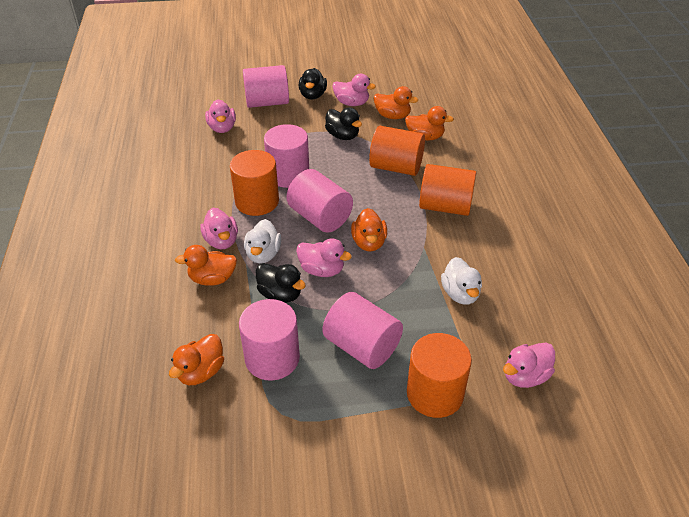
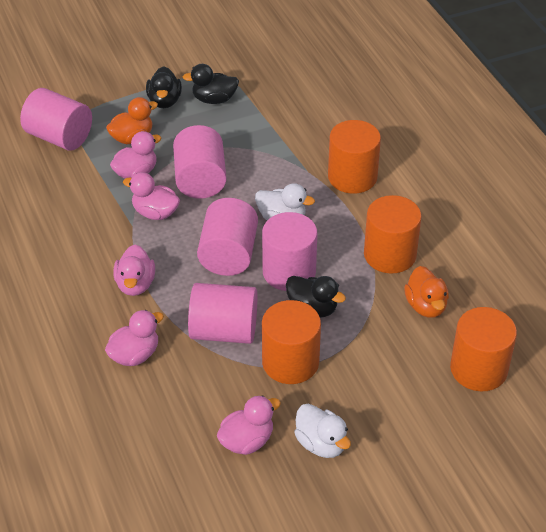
orange duck: 5 -> 2

